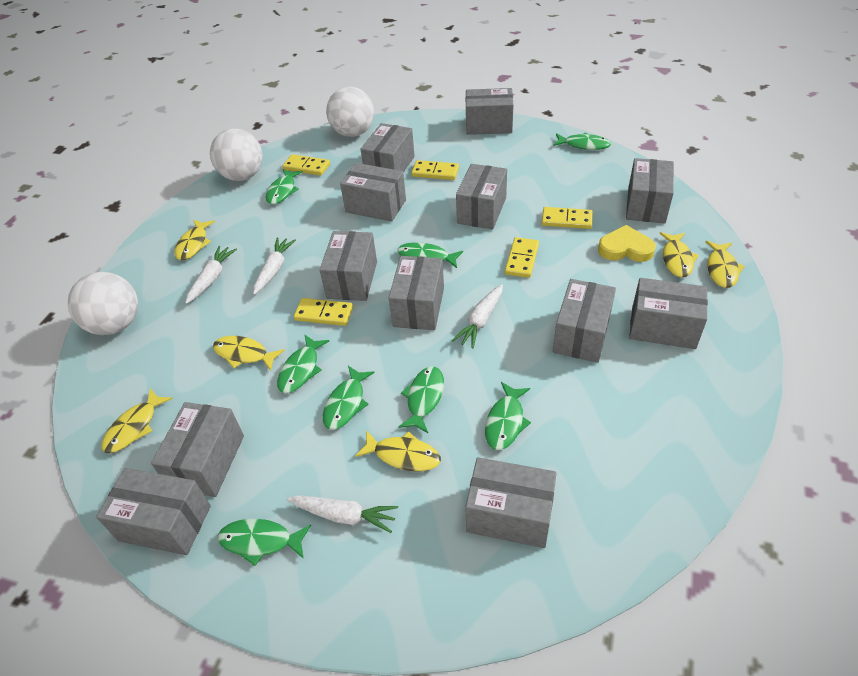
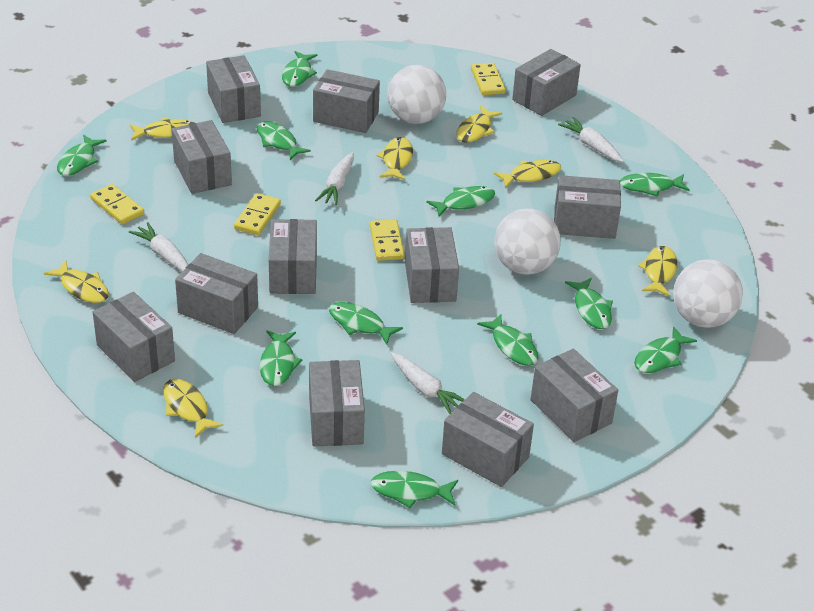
green fish: 8 -> 11
yellow domino: 5 -> 4
yellow fish: 6 -> 7
yellow heart: 1 -> 0

